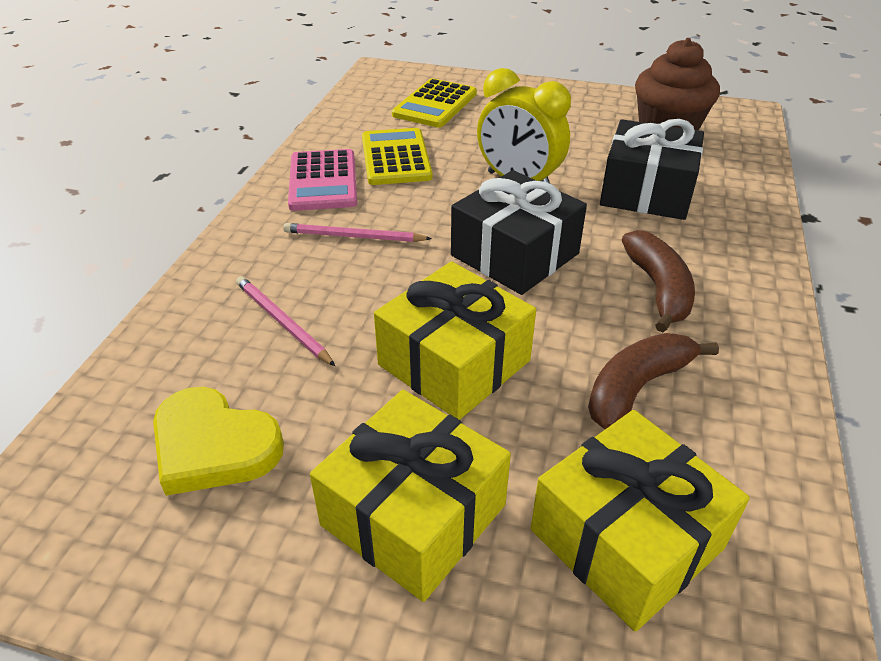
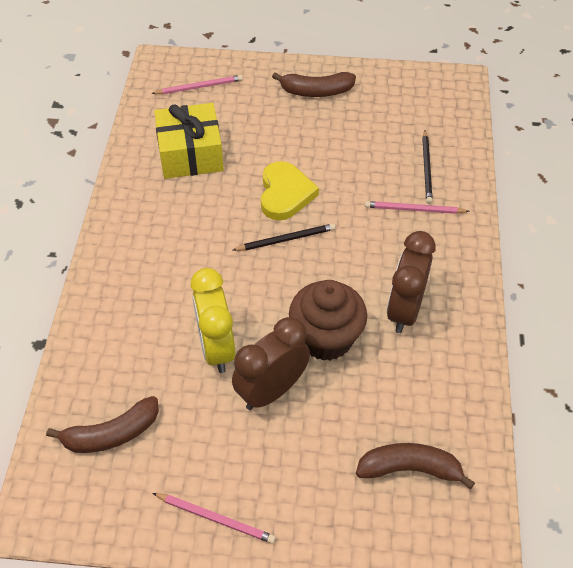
black gift: 2 -> 0
black pencil: 0 -> 2
brown banana: 2 -> 3
brown clock: 0 -> 2
pink calculator: 1 -> 0
pink pencil: 2 -> 3
yellow calculator: 2 -> 0
yellow gift: 3 -> 1

